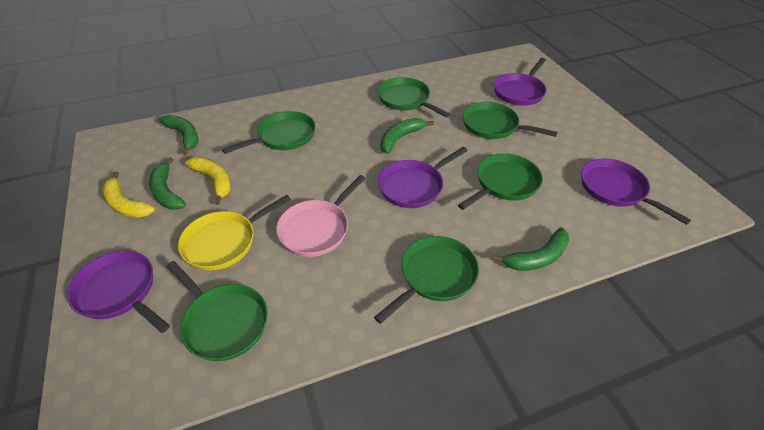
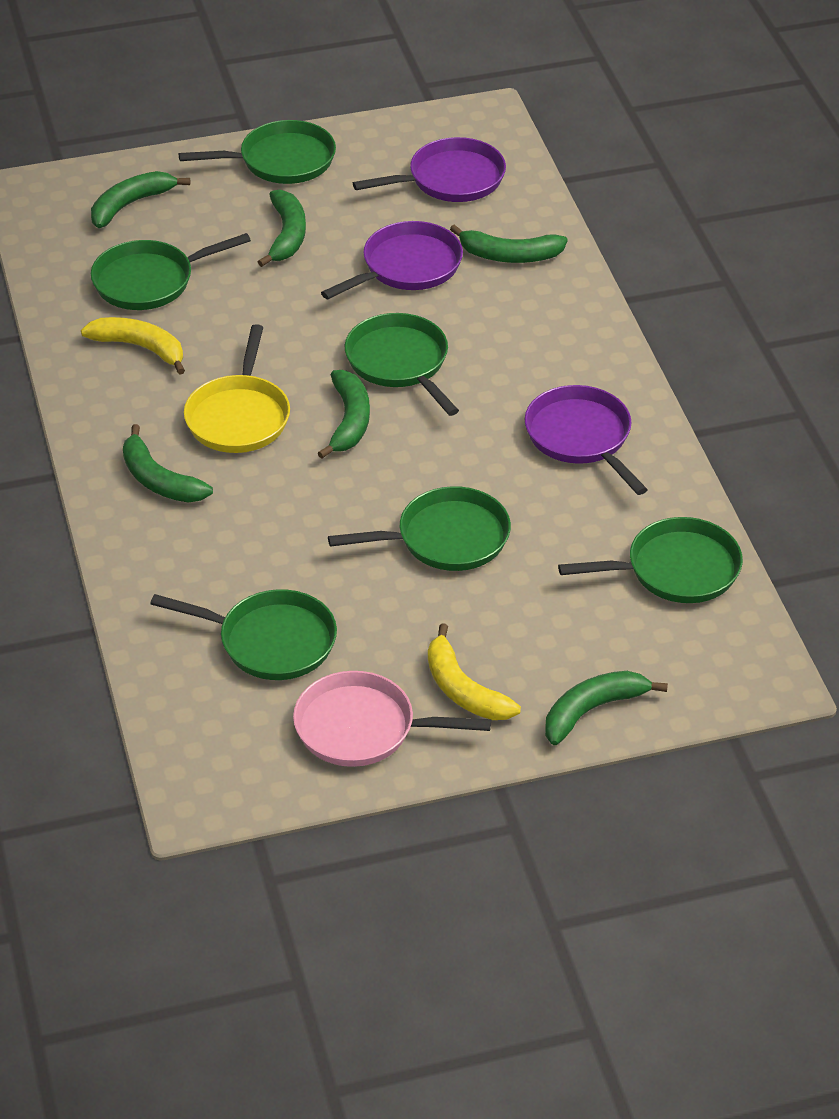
green banana: 4 -> 6
purple pan: 4 -> 3

